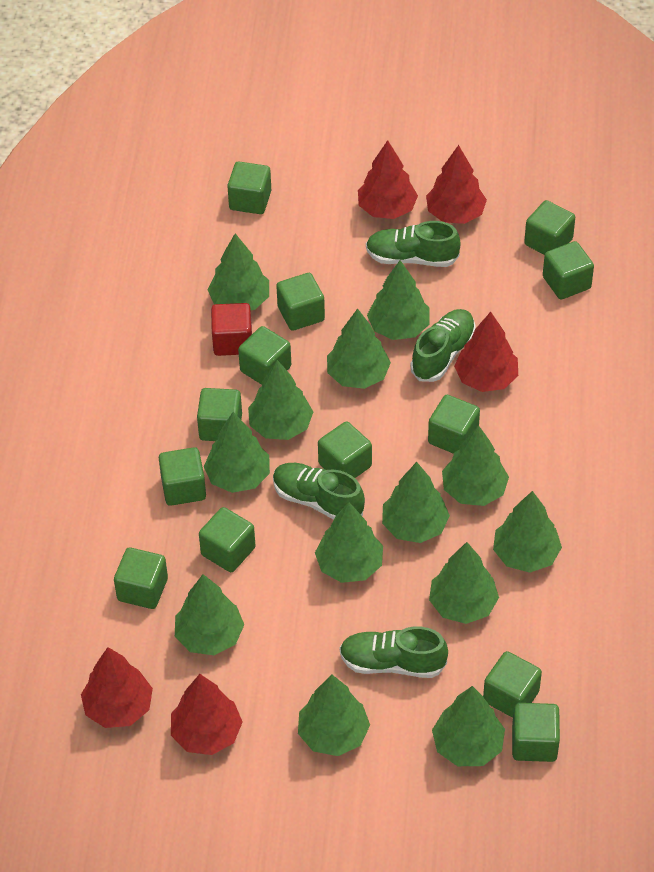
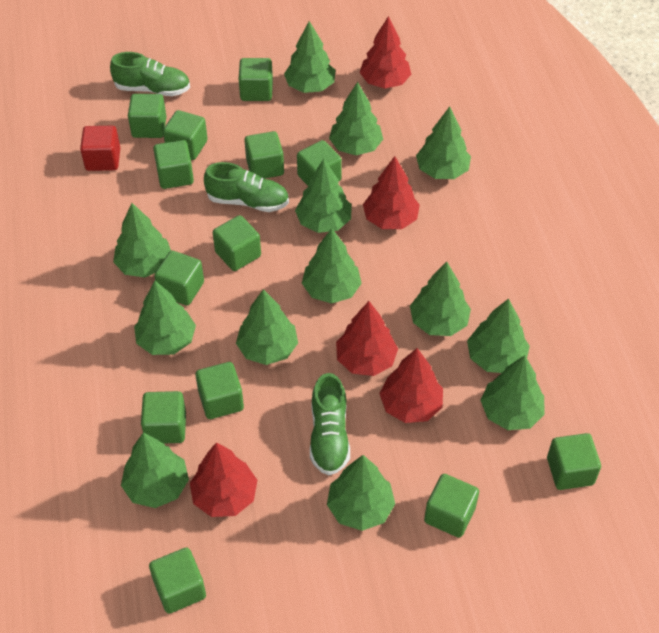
green shoe: 4 -> 3

